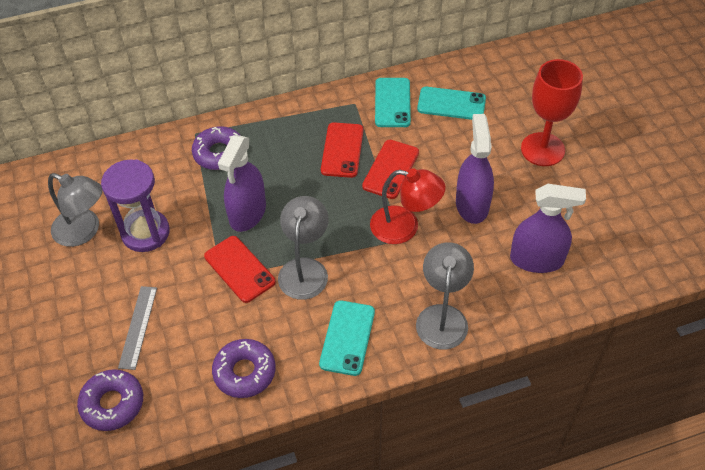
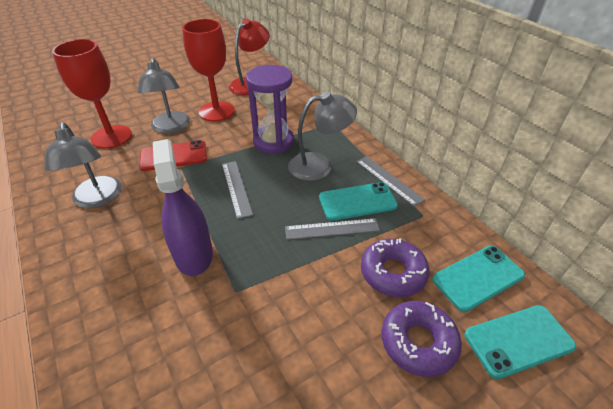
grey ruler: 1 -> 3
purple donut: 3 -> 2
purple spray bottle: 3 -> 1
red goblet: 1 -> 2
red phone: 3 -> 1

